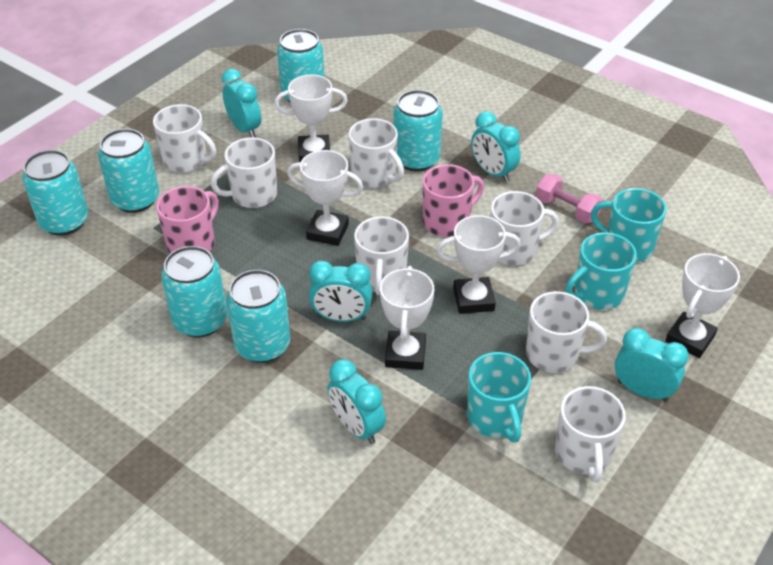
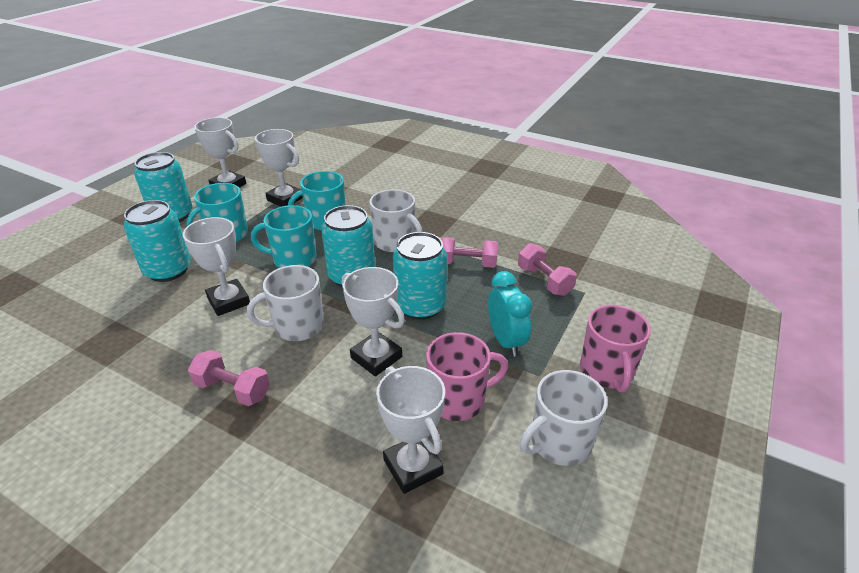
pink dumbbell: 1 -> 3
turquoise can: 6 -> 4
turquoise clock: 5 -> 1
white mug: 7 -> 3

